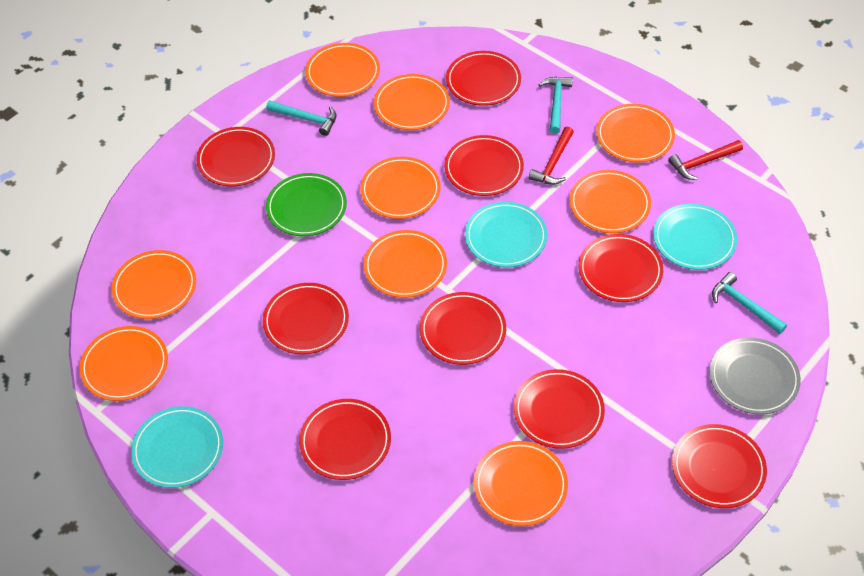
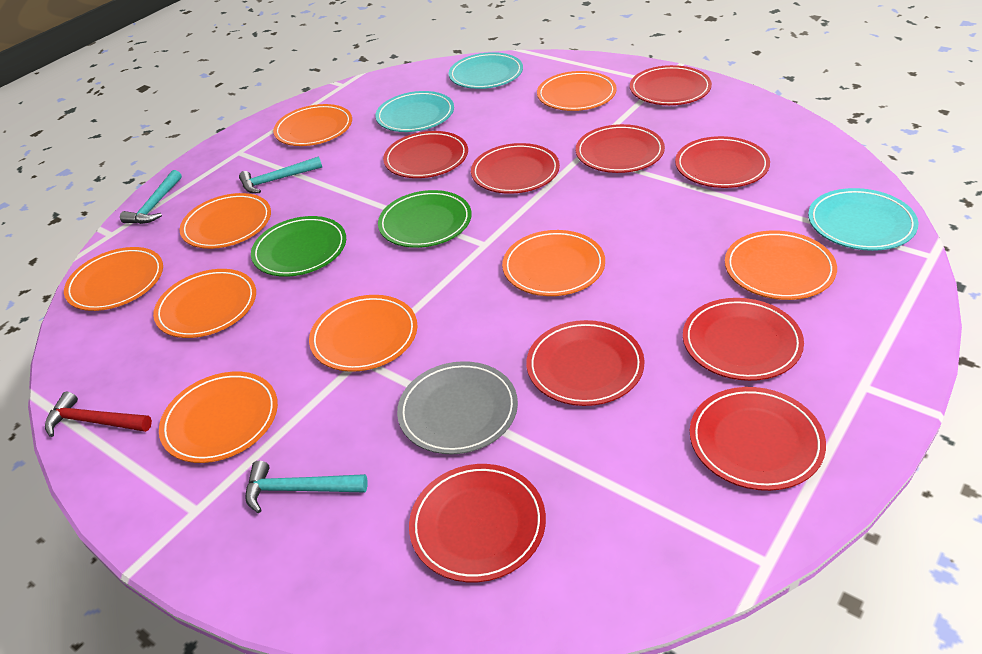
green plate: 1 -> 2
red hammer: 2 -> 1

